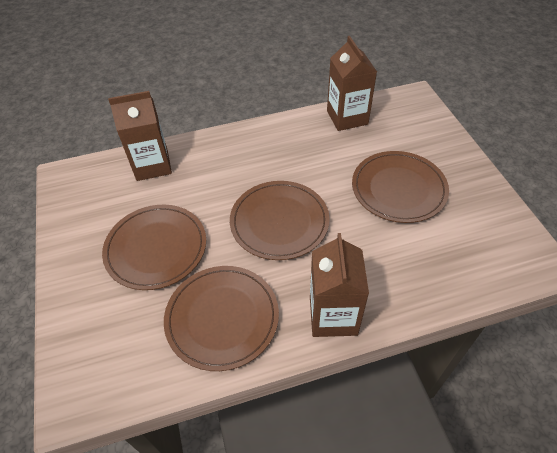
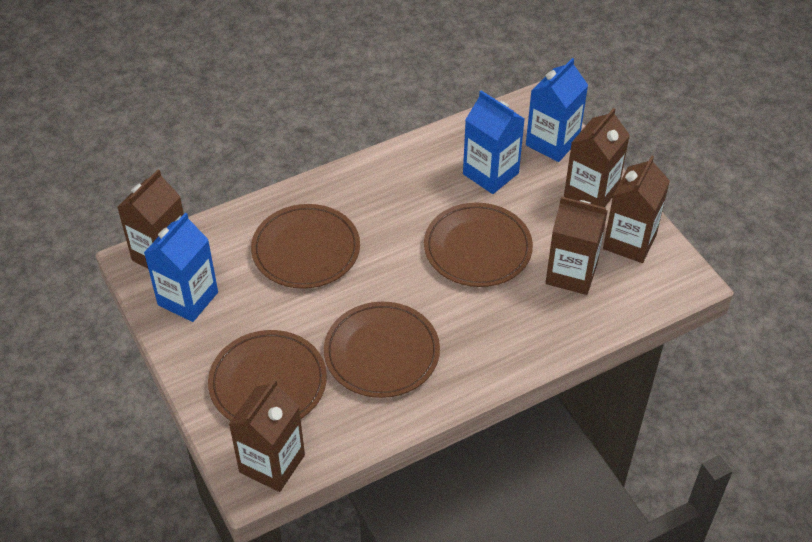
blue carton: 0 -> 3
brown carton: 3 -> 5

